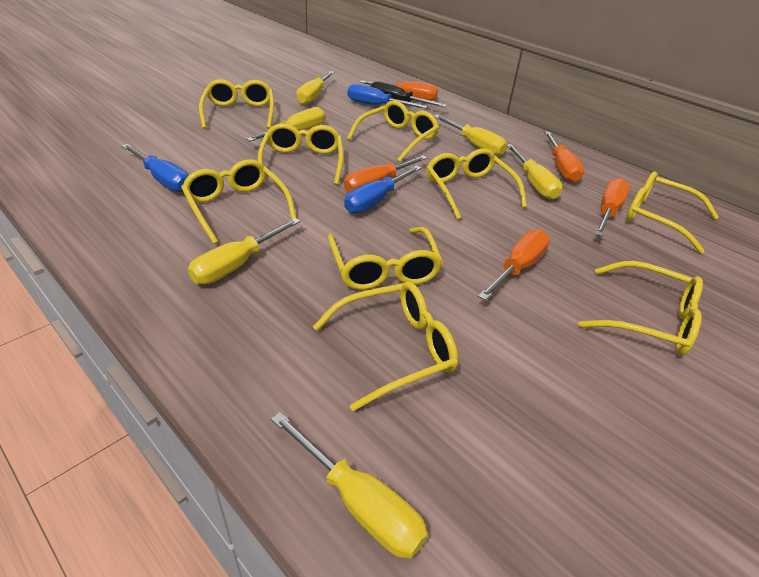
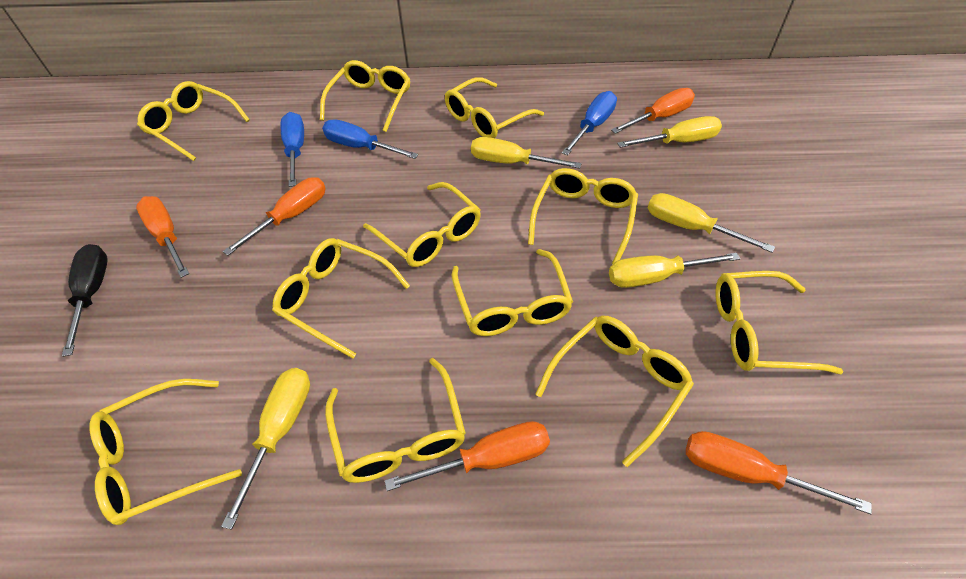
yellow glasses: 9 -> 11
yellow screwdriver: 6 -> 5

